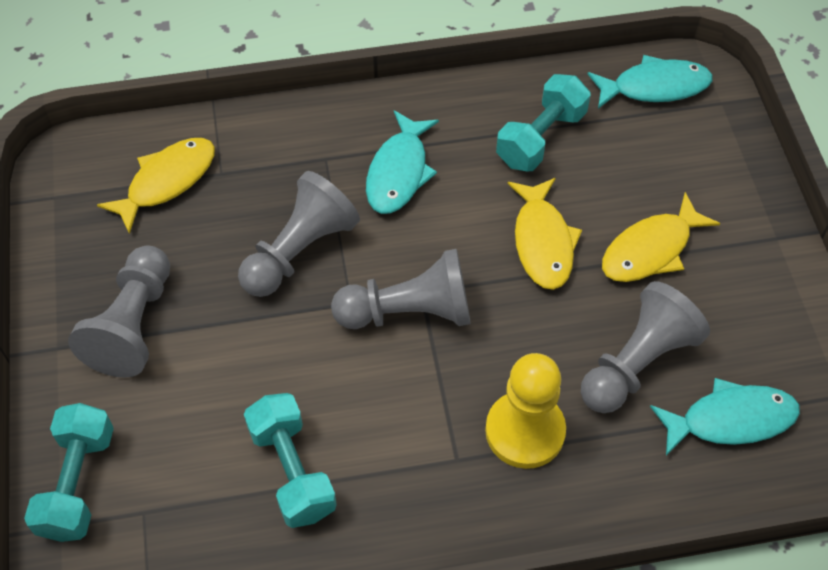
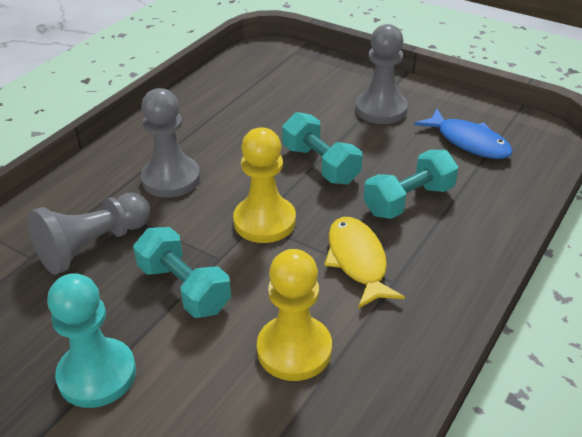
blue fish: 0 -> 1
grey pawn: 4 -> 3
turquoise fish: 3 -> 0
turquoise pawn: 0 -> 1
yellow fish: 3 -> 1
yellow pawn: 1 -> 2

